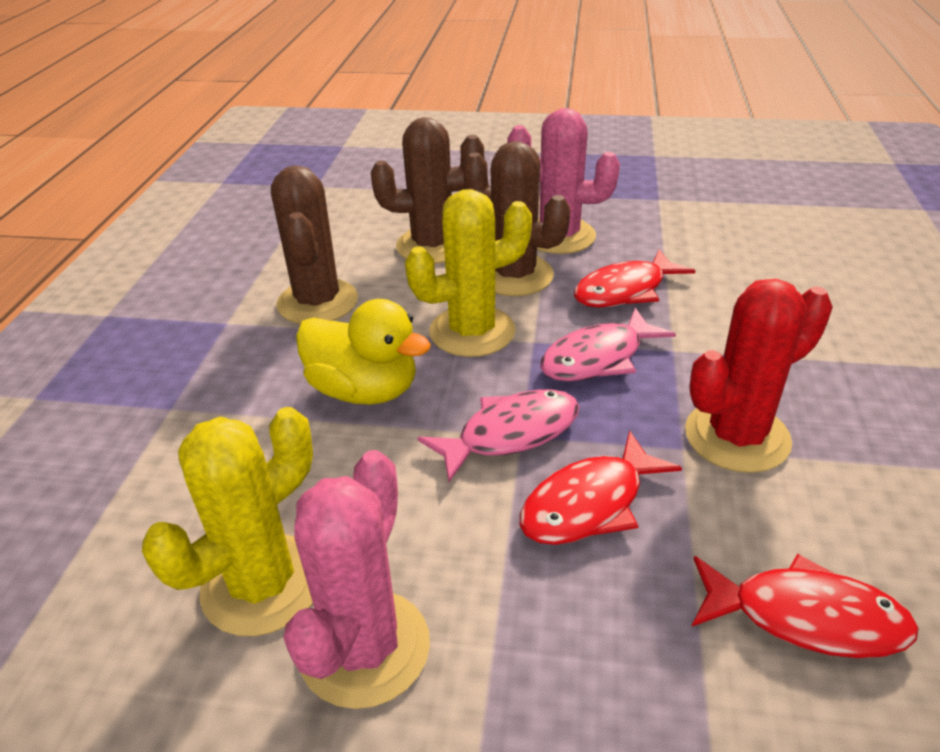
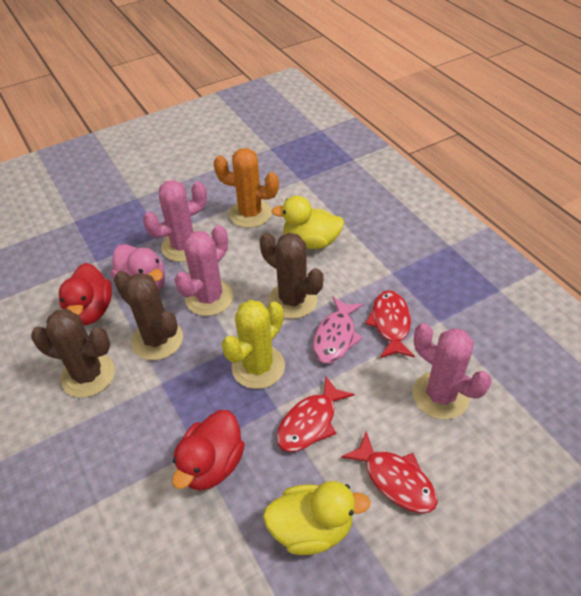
orange cactus: 0 -> 1
pink cactus: 2 -> 3
pink duck: 0 -> 1
pink fish: 2 -> 1
red cactus: 1 -> 0
red duck: 0 -> 2
yellow cactus: 2 -> 1
yellow duck: 1 -> 2

